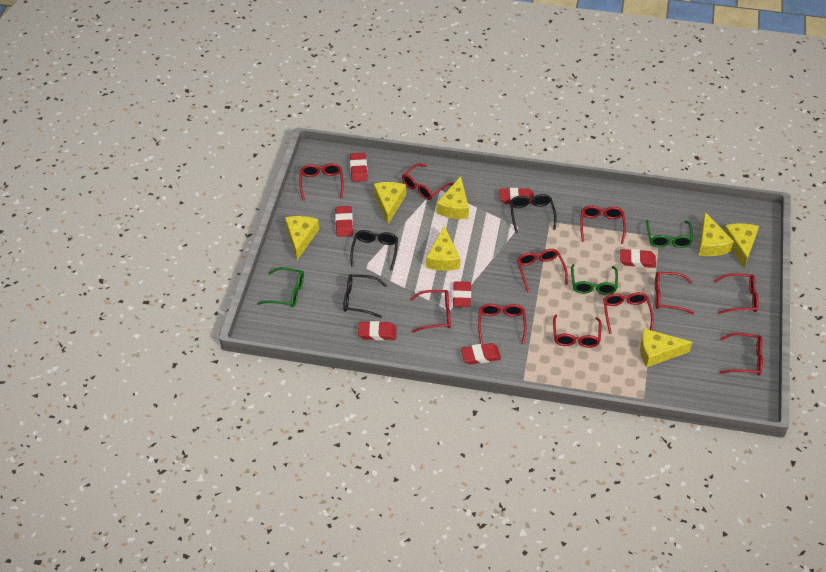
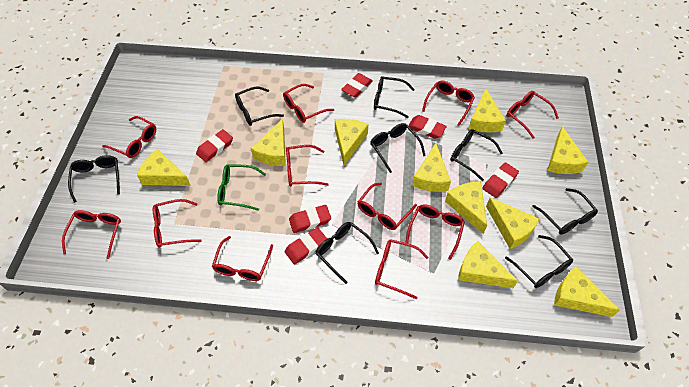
black glasses: 3 -> 8
green glasses: 3 -> 1
red eraser: 7 -> 6
yellow cheese: 7 -> 10

